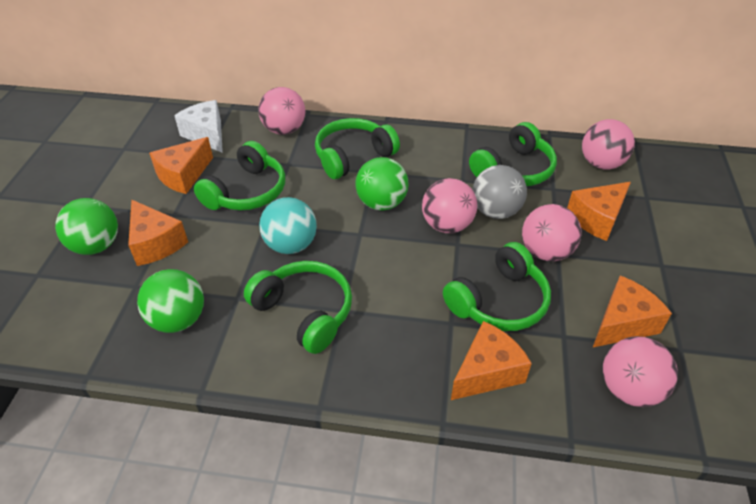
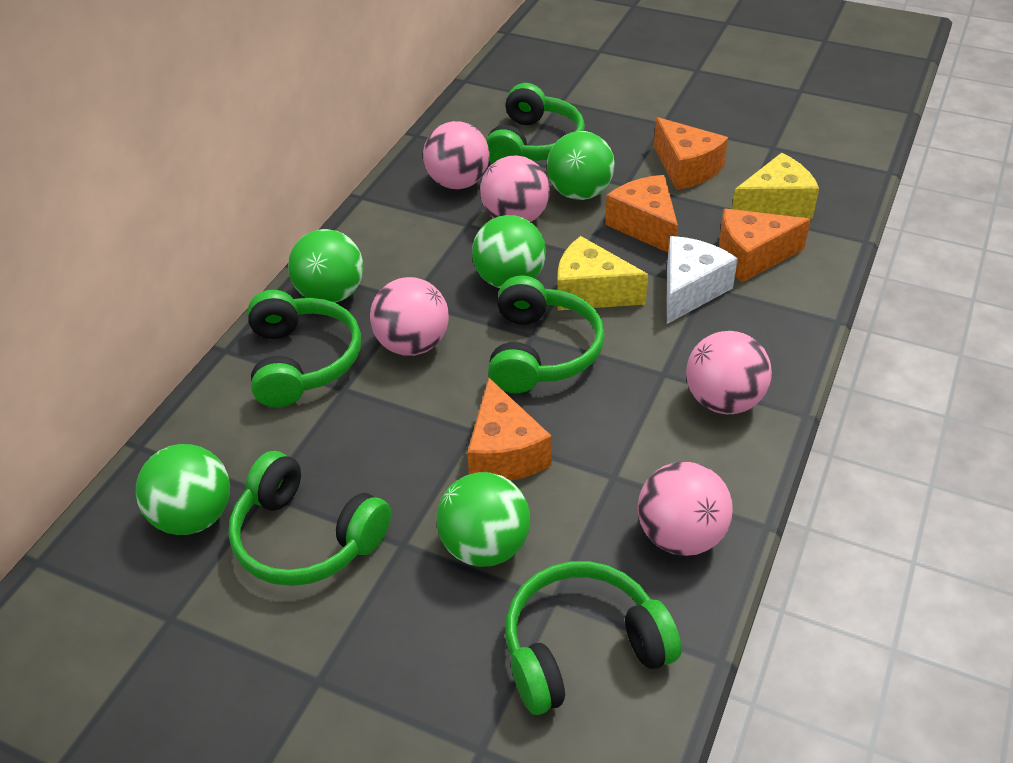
green ball: 3 -> 5
grey ball: 1 -> 0
orange cheese: 5 -> 4
turquoise ball: 1 -> 0
yellow cheese: 0 -> 2

